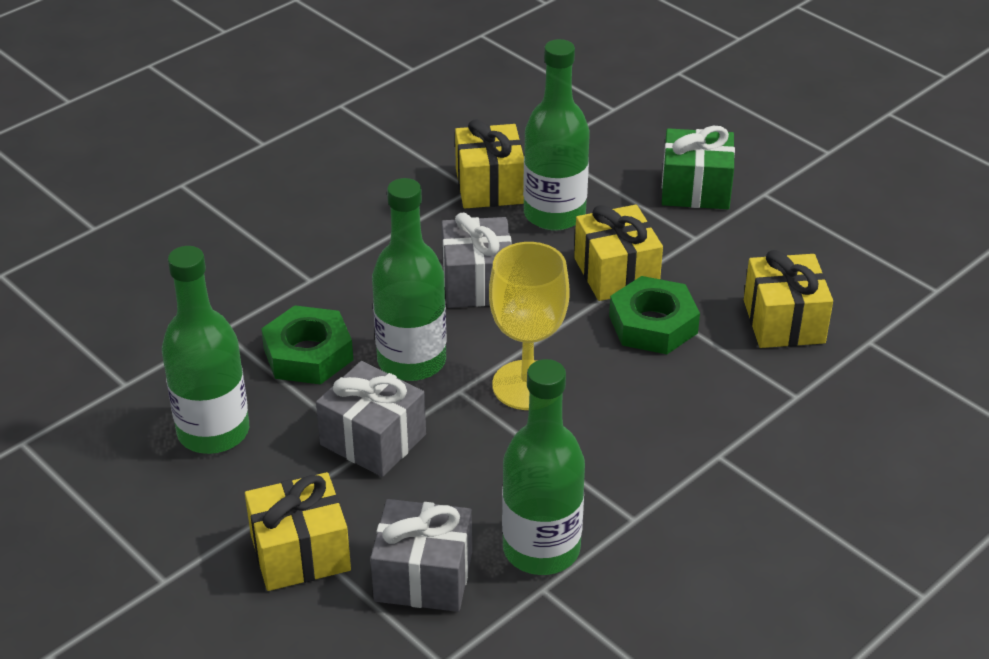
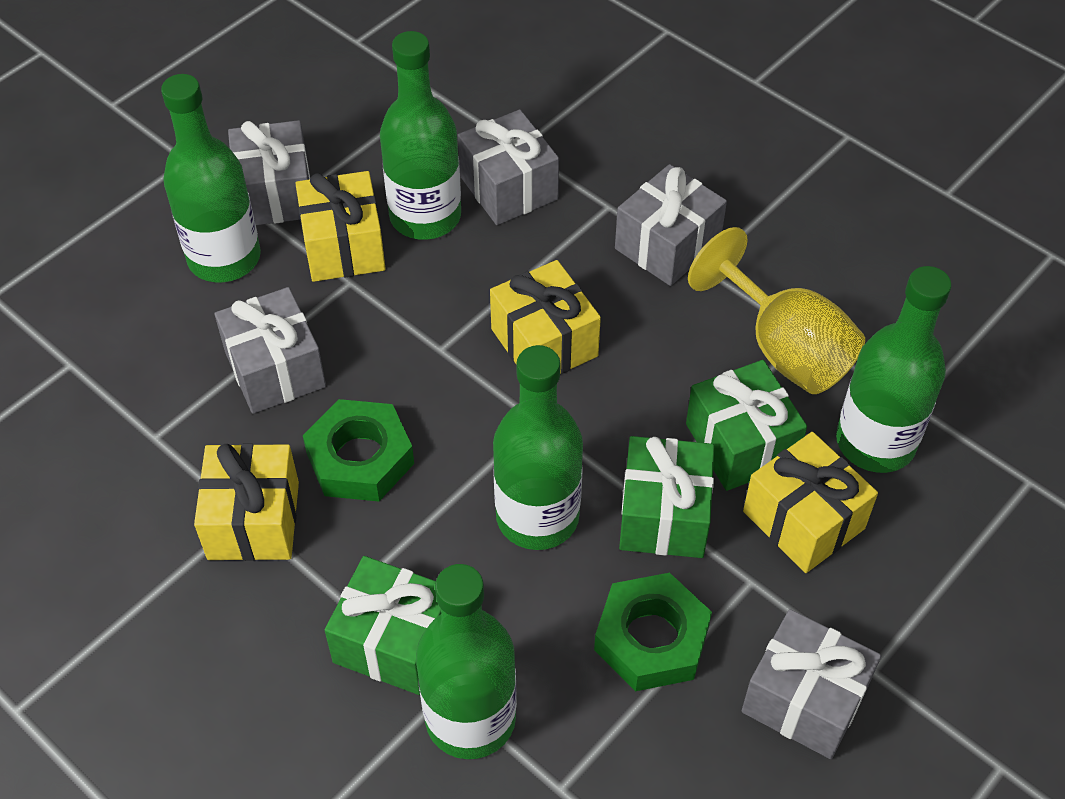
green bottle: 4 -> 5
green gift: 1 -> 3
grey gift: 3 -> 5

